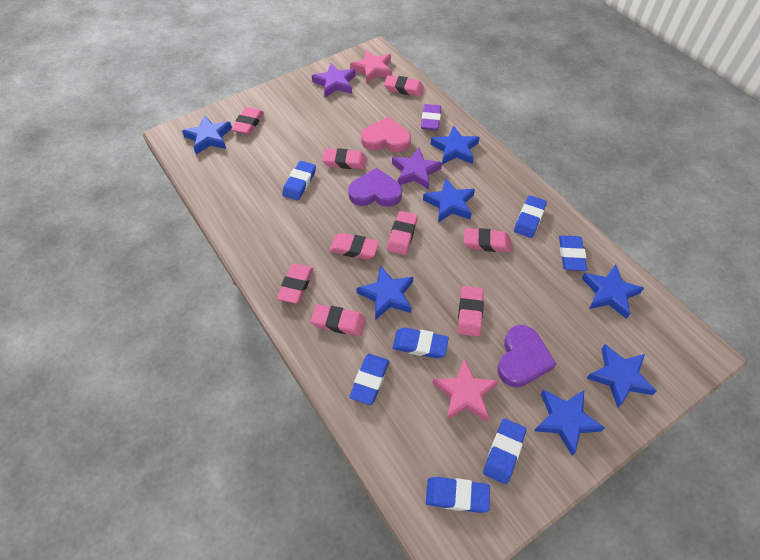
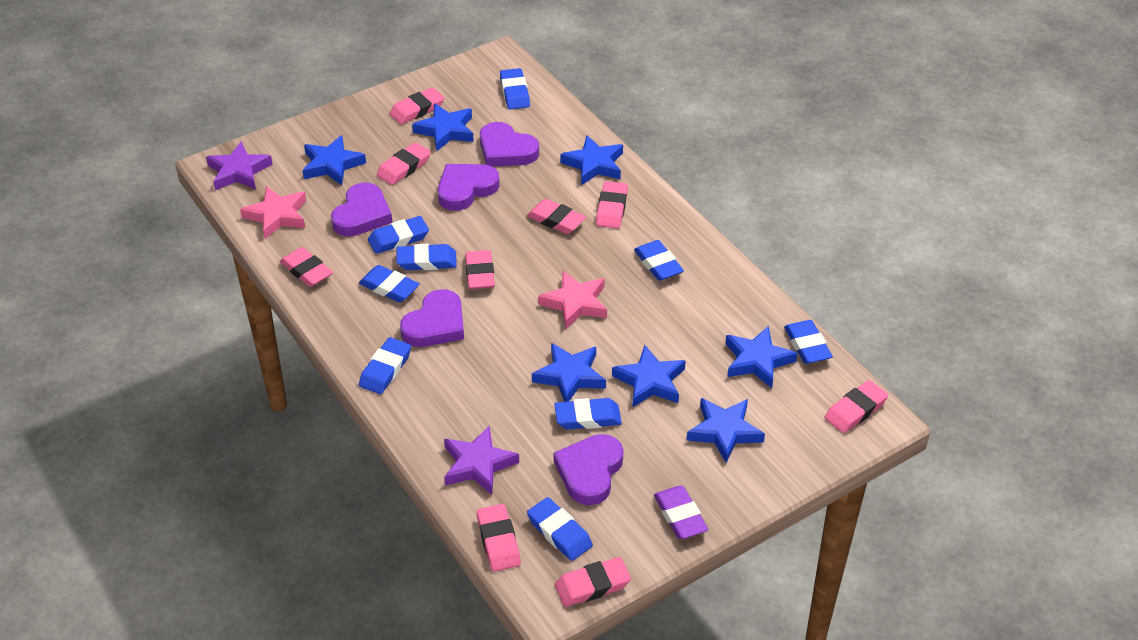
blue eraser: 7 -> 9
pink heart: 1 -> 0
purple heart: 2 -> 5

